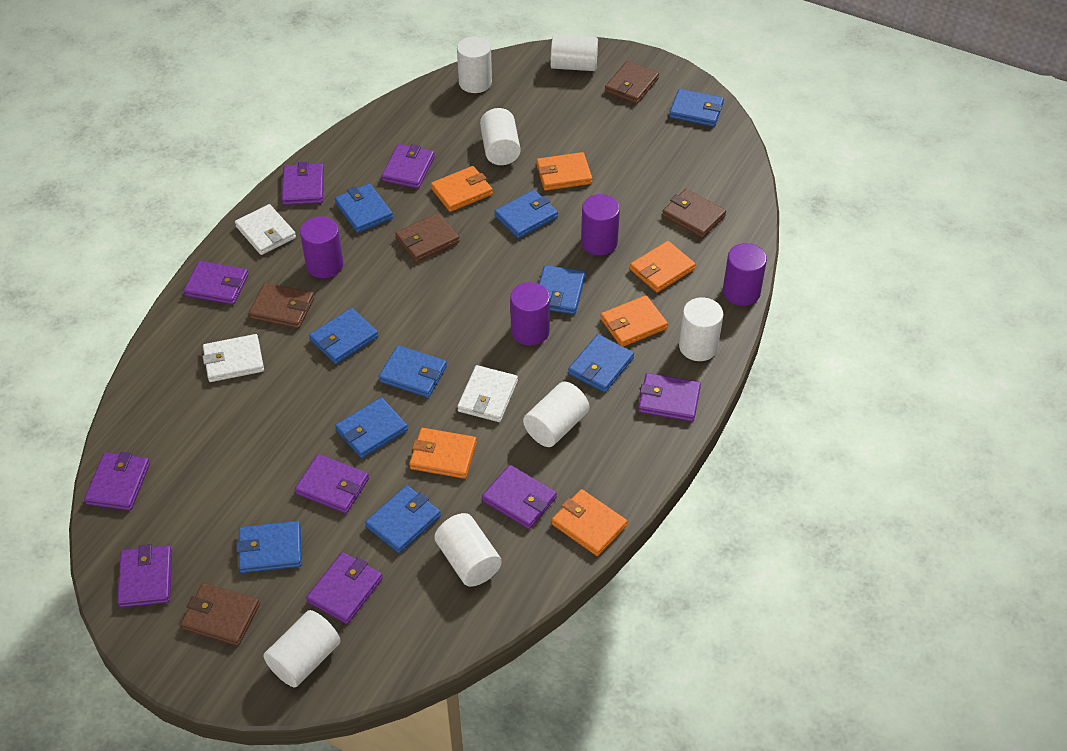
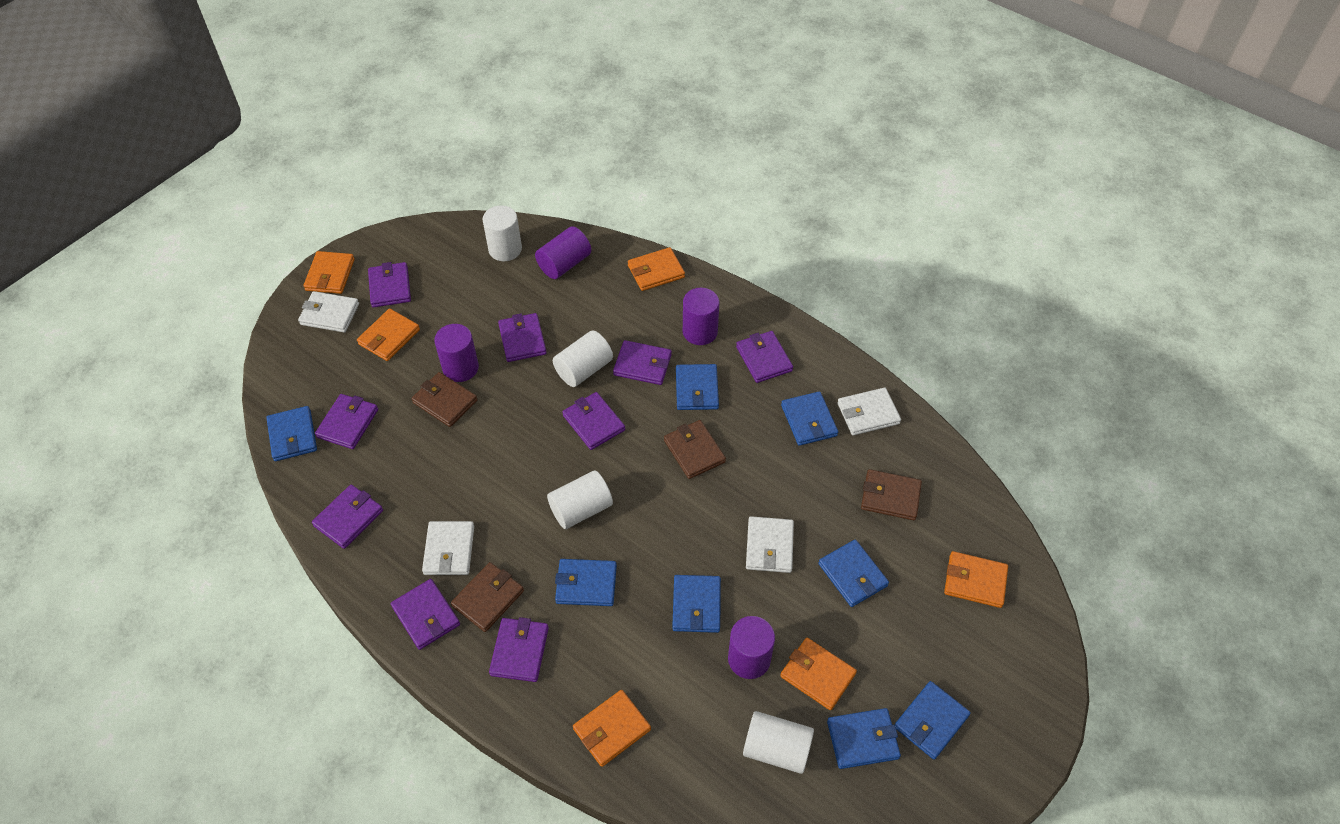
blue wallet: 10 -> 8
brown wallet: 5 -> 4
white cylinder: 7 -> 4
white wallet: 3 -> 4

